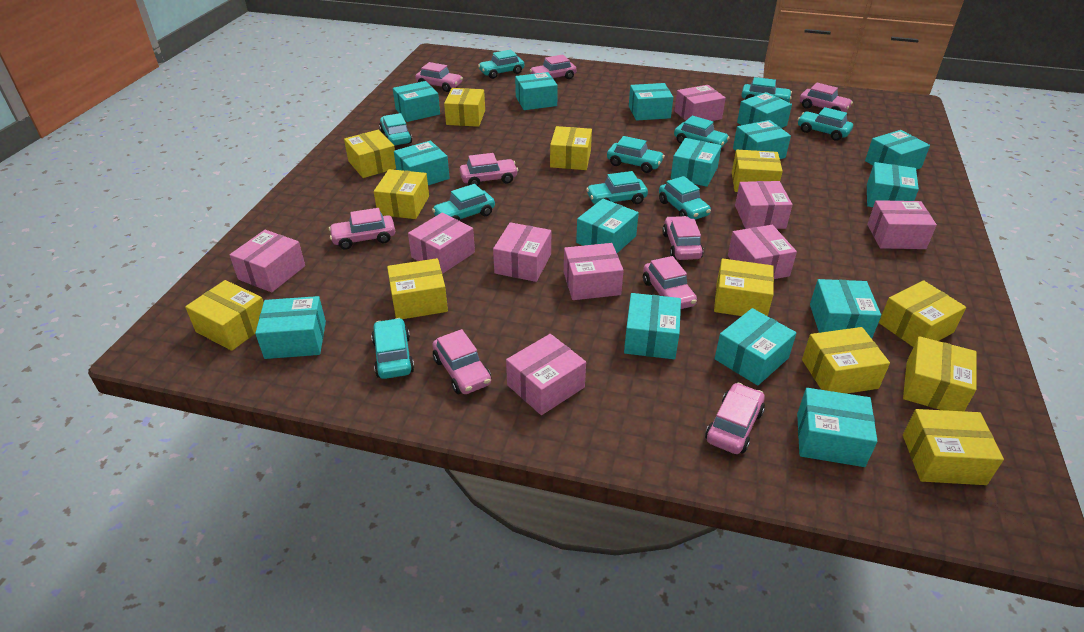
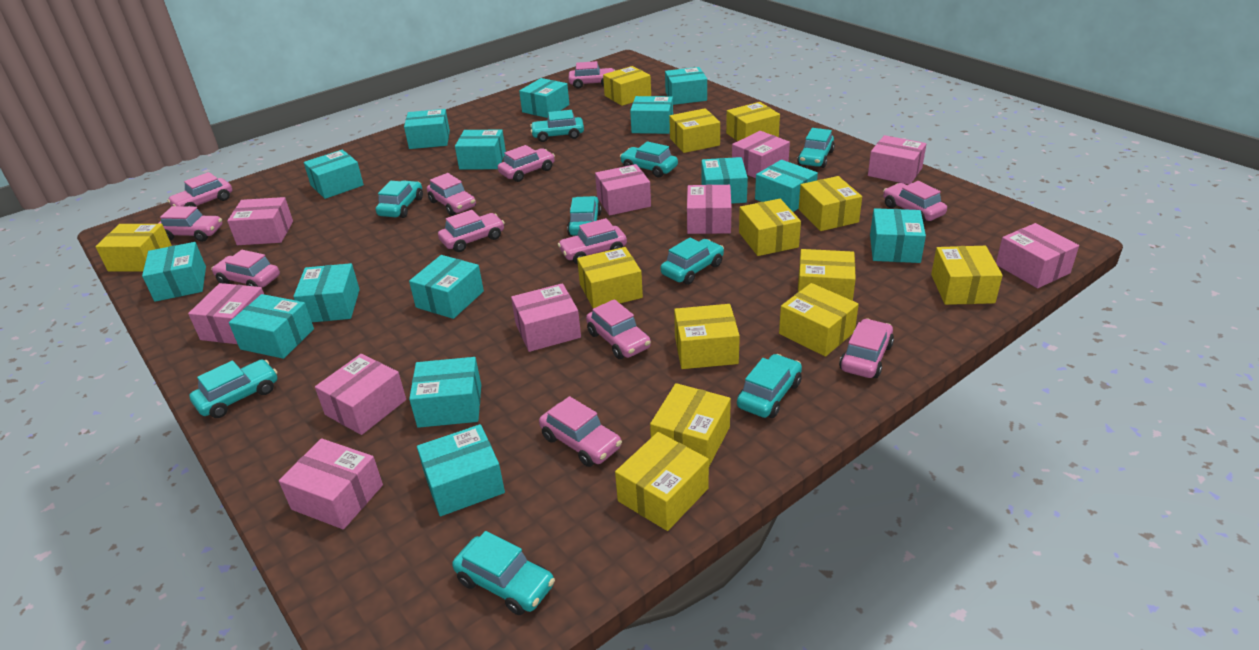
pink box: 9 -> 10
pink car: 9 -> 12
turquoise car: 10 -> 9
yellow box: 12 -> 13

